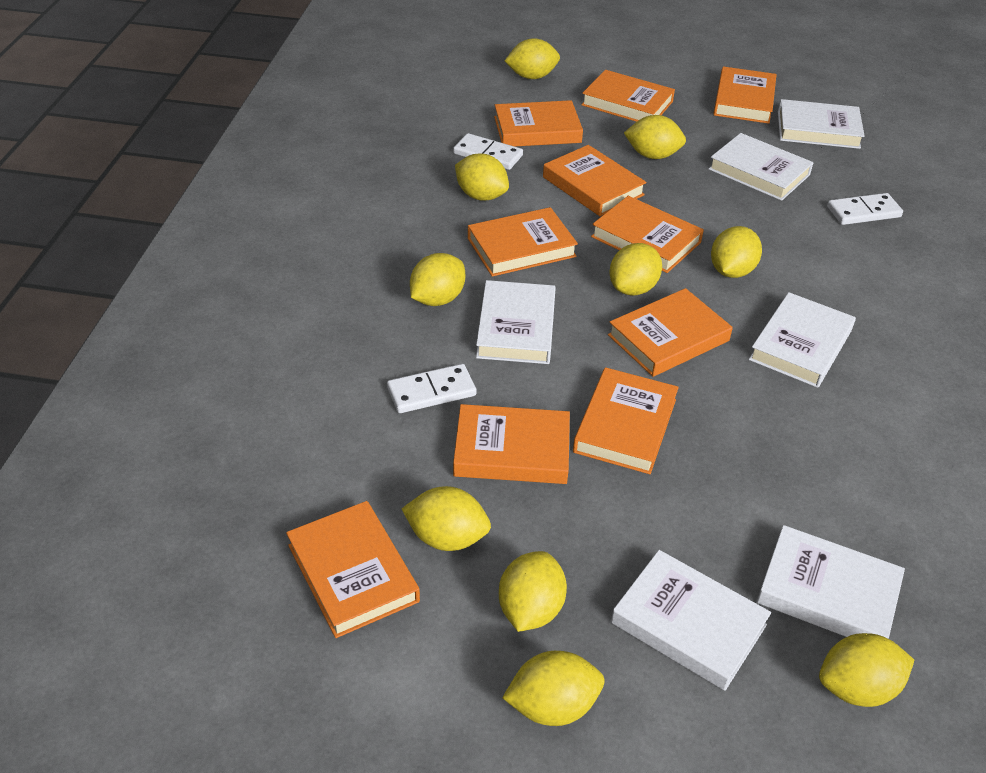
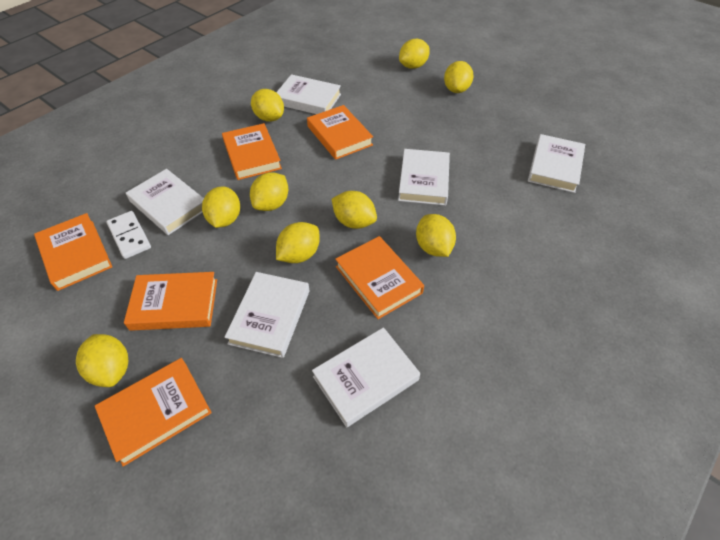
orange book: 10 -> 6
white domino: 3 -> 1
yellow lemon: 10 -> 9

